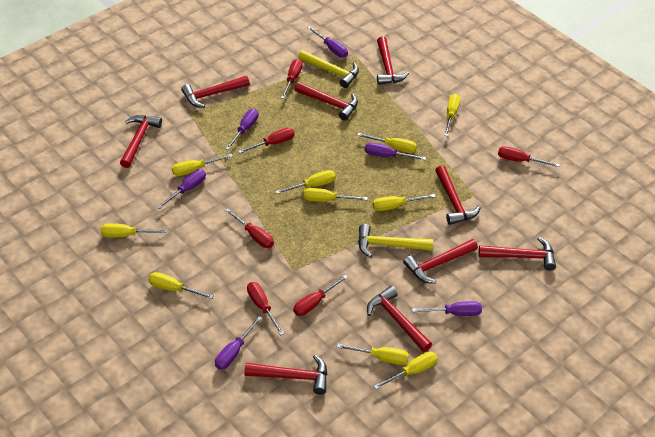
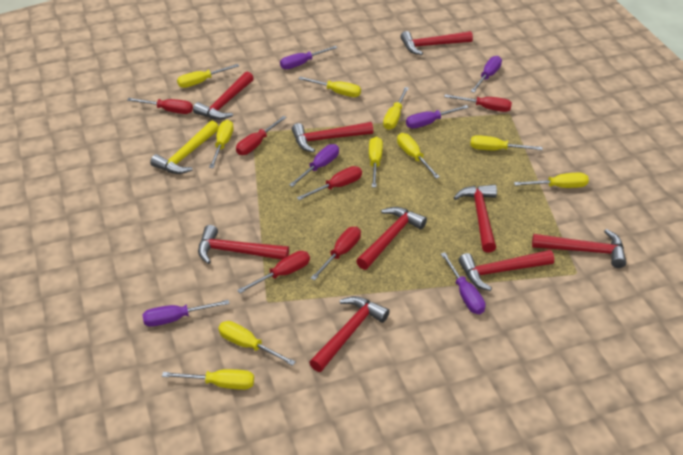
yellow hammer: 2 -> 1

